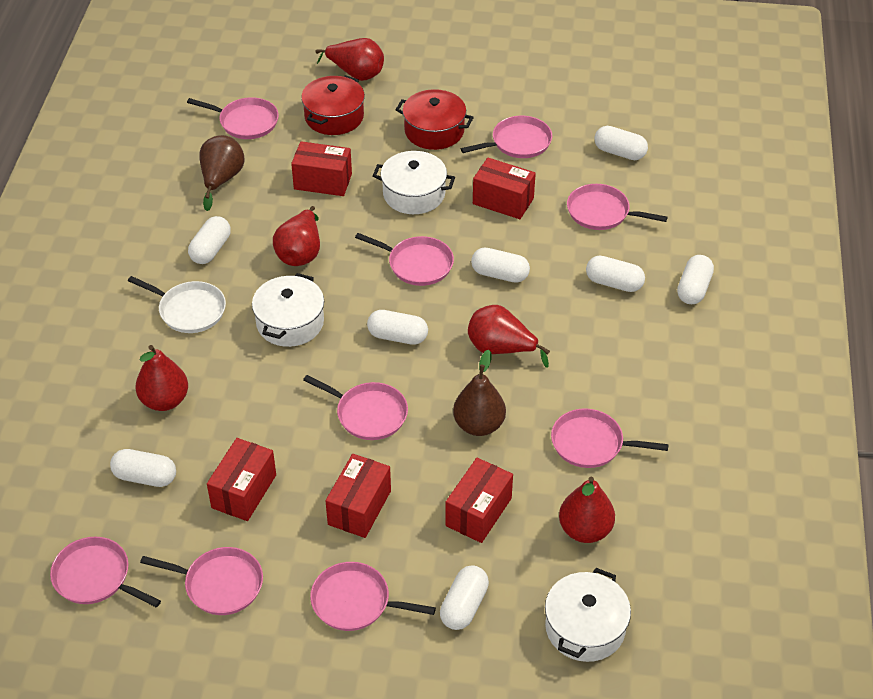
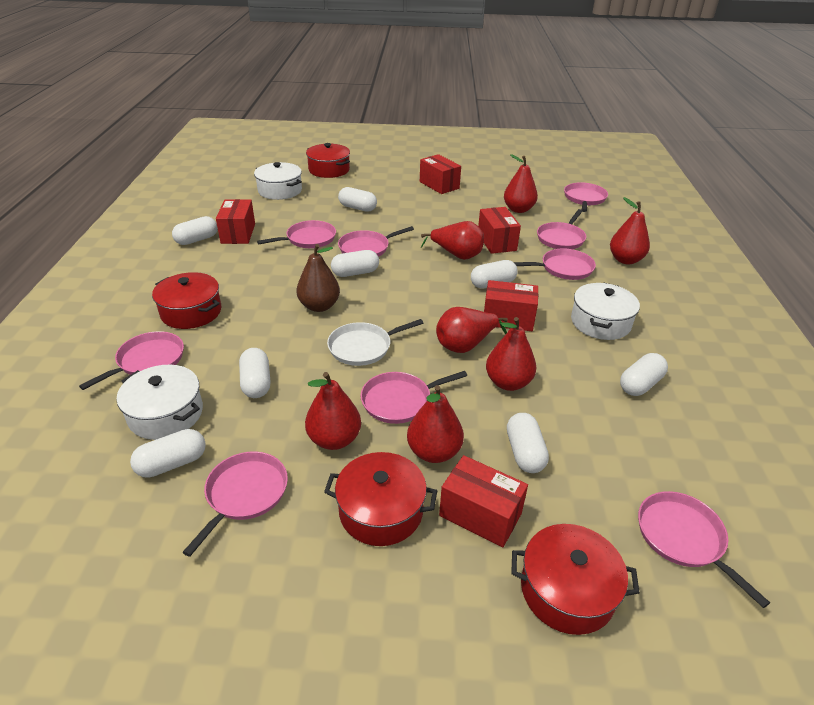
brown pear: 2 -> 1
red pear: 5 -> 7
red pot: 2 -> 4

